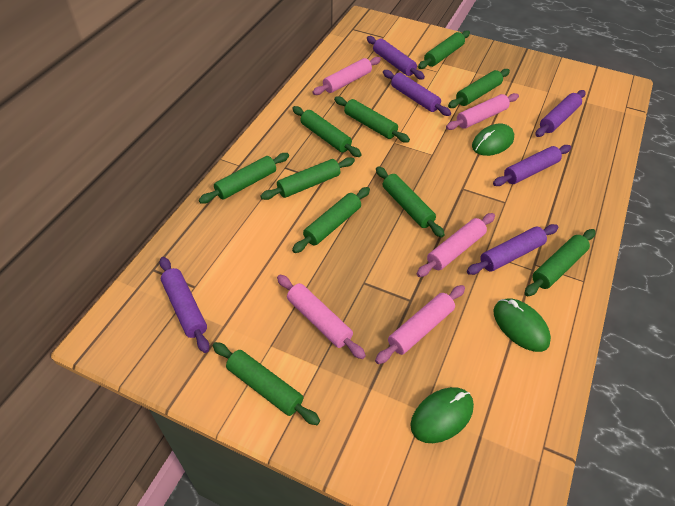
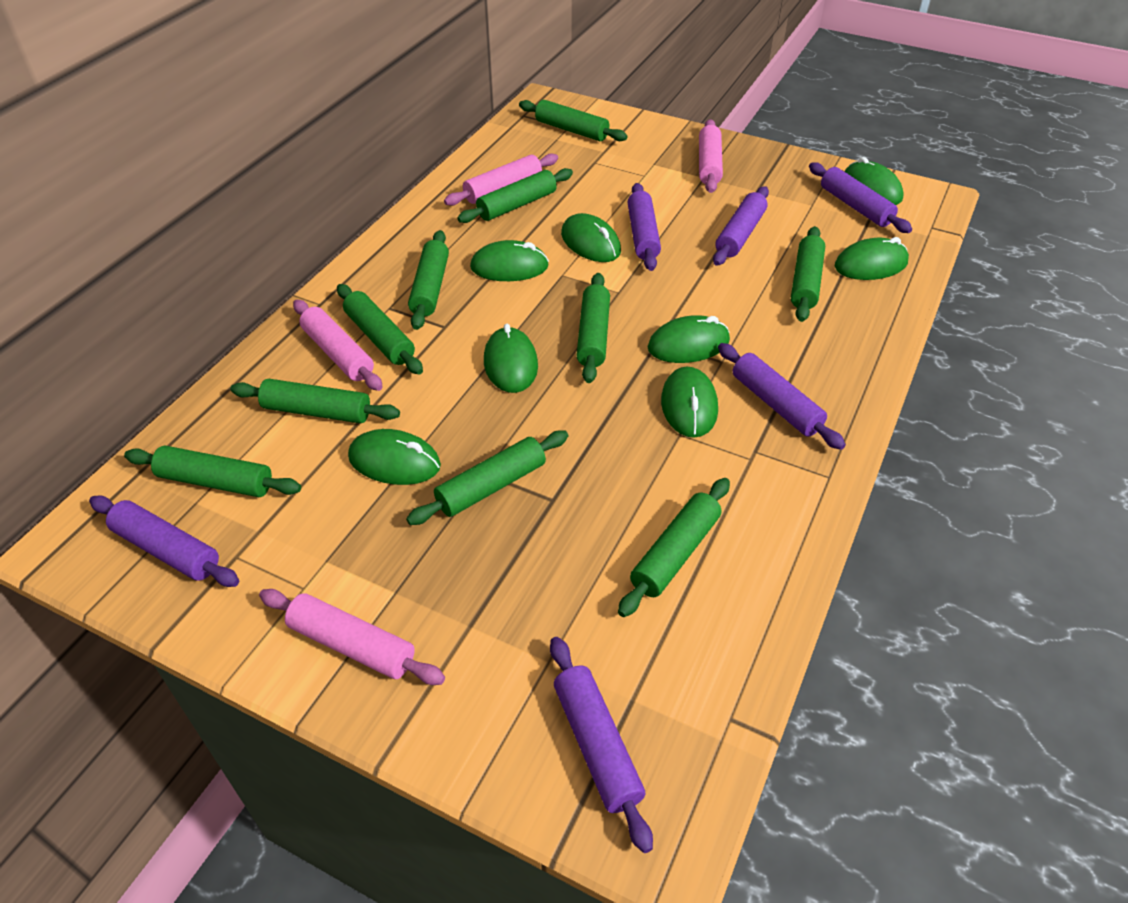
green mouse: 3 -> 8
pink rolling pin: 5 -> 4

